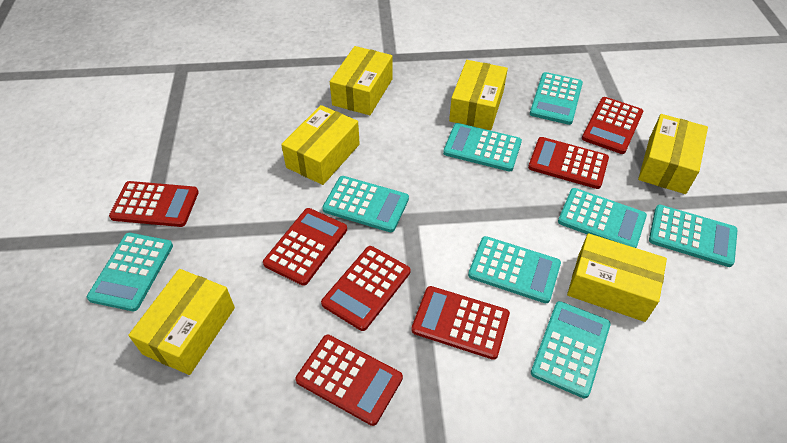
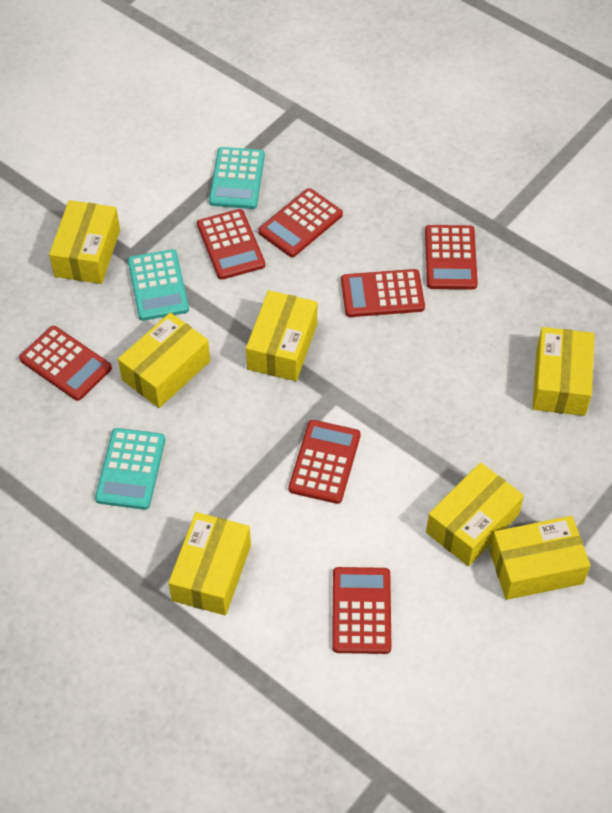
turquoise calculator: 8 -> 3
yellow box: 6 -> 7

